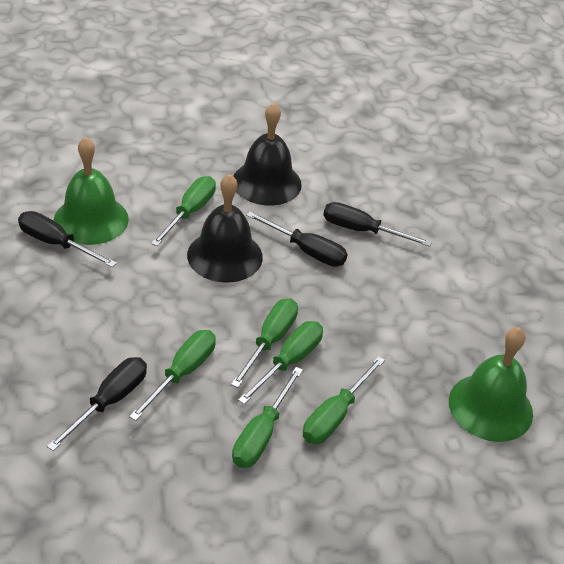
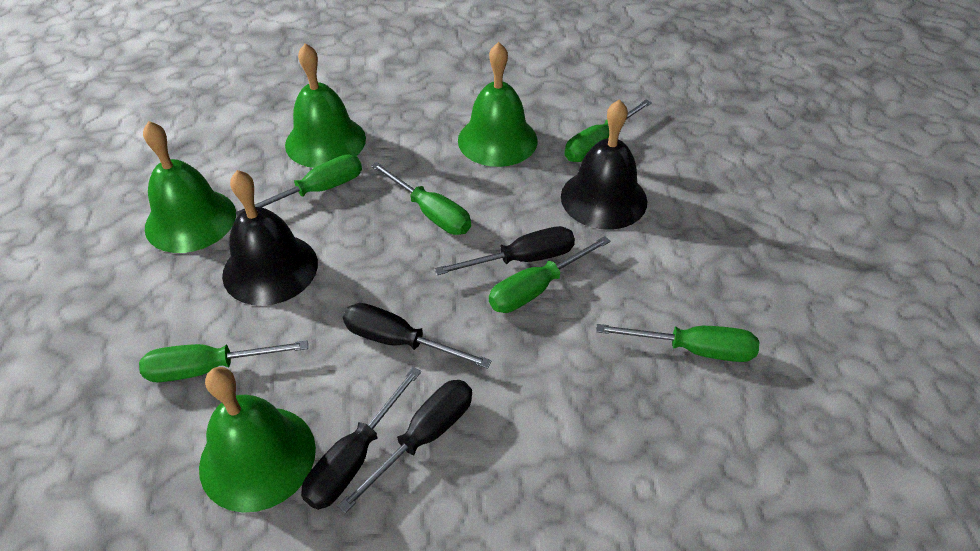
green bell: 2 -> 4

